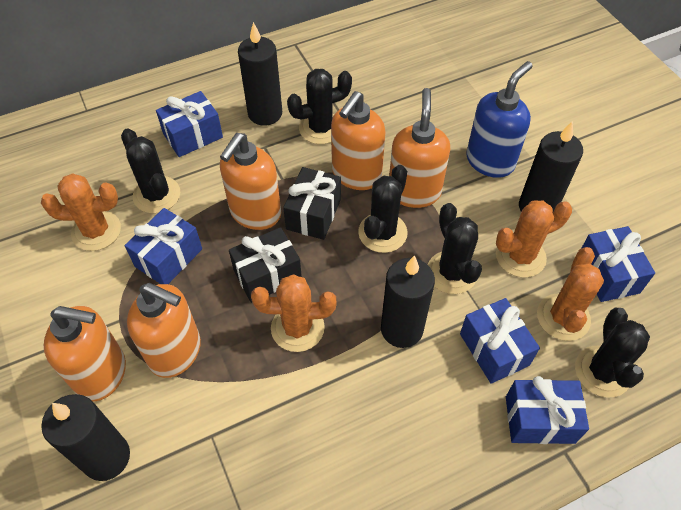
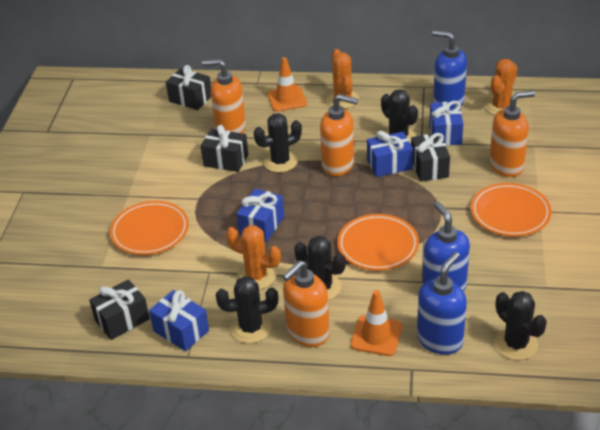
black candle: 4 -> 0
black gift: 2 -> 4
blue gift: 5 -> 4
blue soap dispenser: 1 -> 3
orange cactus: 4 -> 3
orange plate: 0 -> 3
orange soap dispenser: 5 -> 4
orange traffic cone: 0 -> 2

